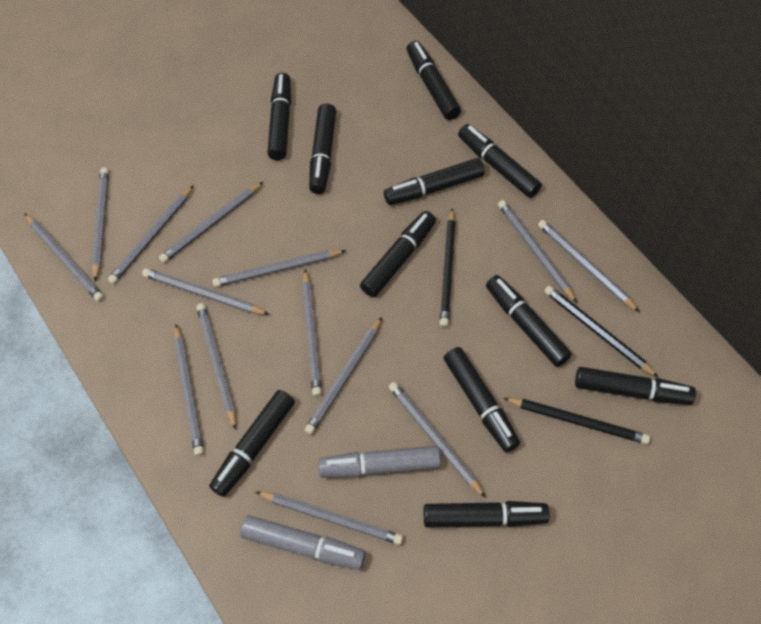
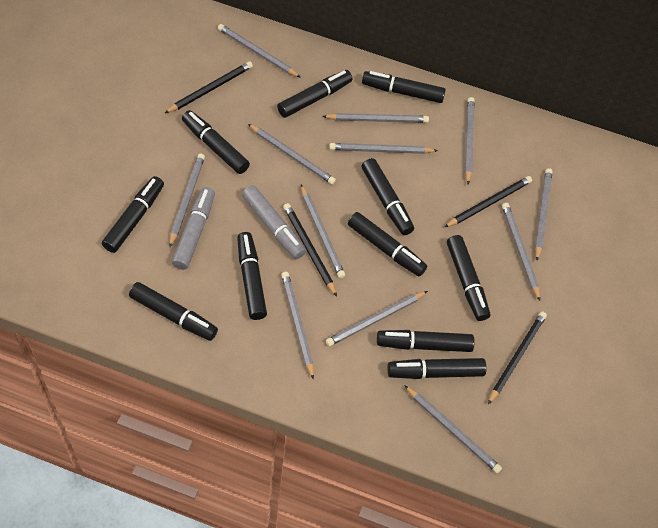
black pencil: 3 -> 4
grey pencil: 14 -> 12

